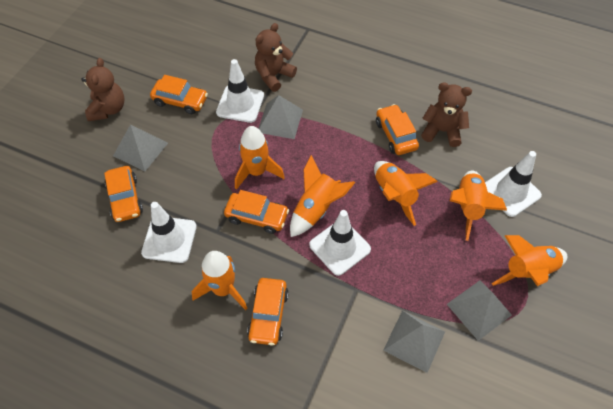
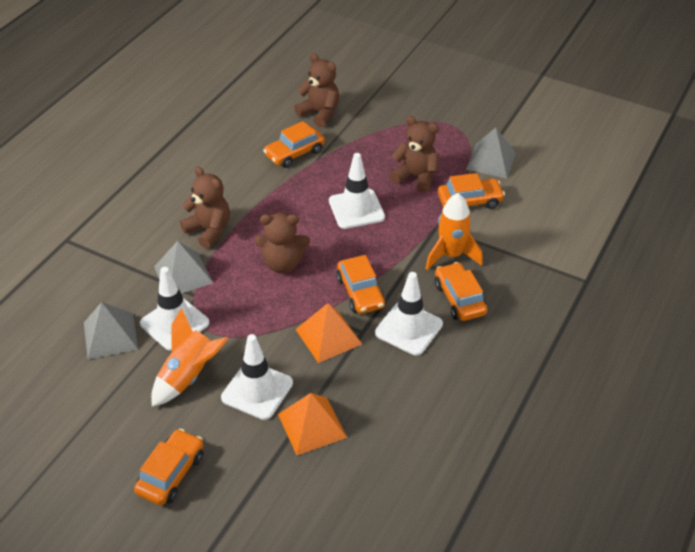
brown teddy bear: 3 -> 4
grey pyramid: 4 -> 3
orange pyramid: 0 -> 2
orange rocket: 6 -> 2

